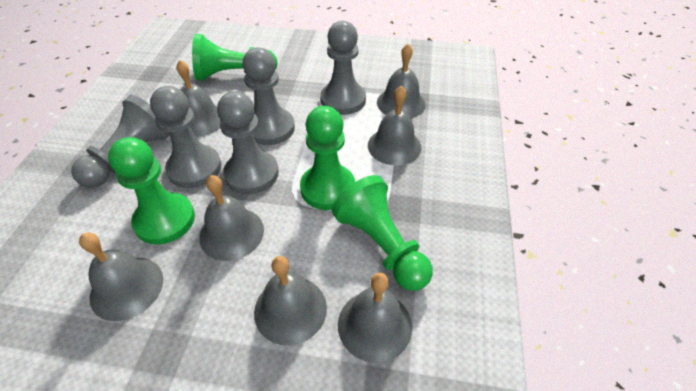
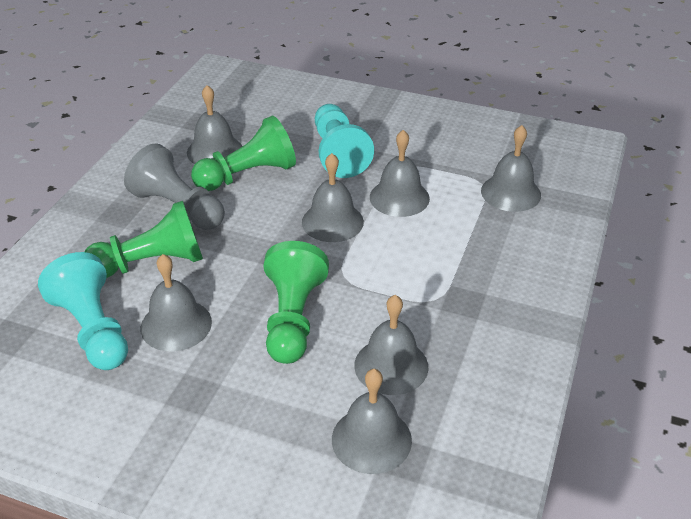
green pawn: 4 -> 3
grey pawn: 5 -> 1
turquoise pawn: 0 -> 2

